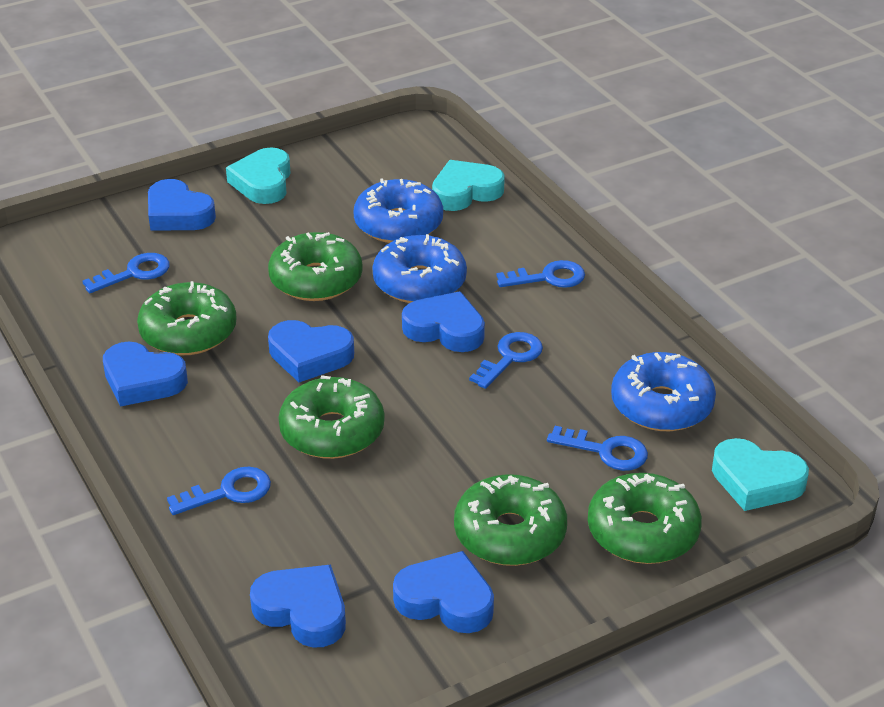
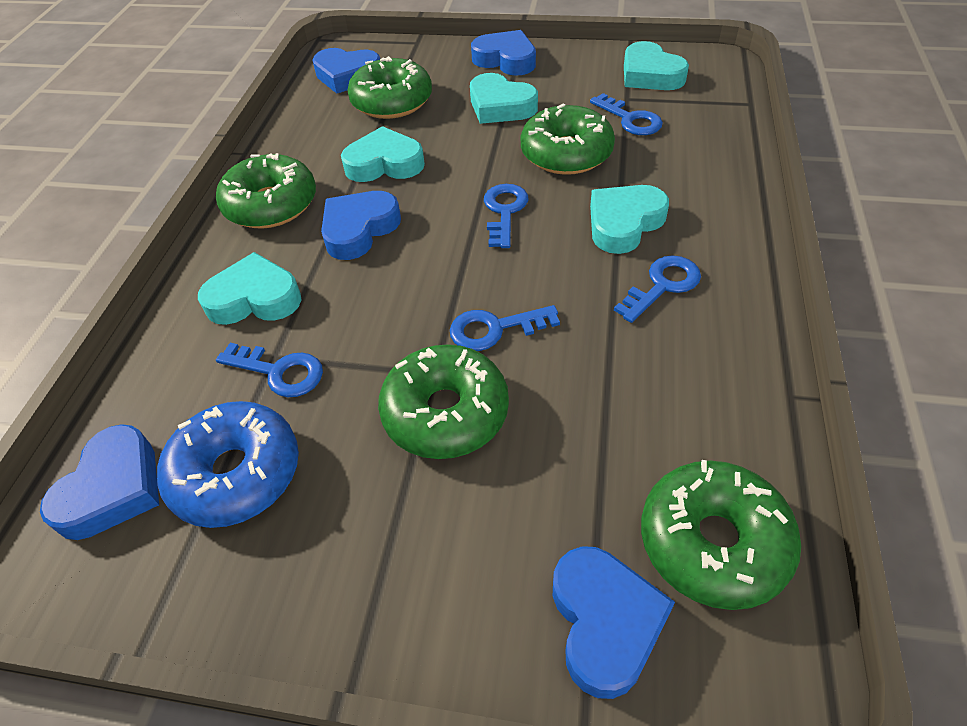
blue donut: 3 -> 1
blue heart: 6 -> 5
turquoise heart: 3 -> 5

